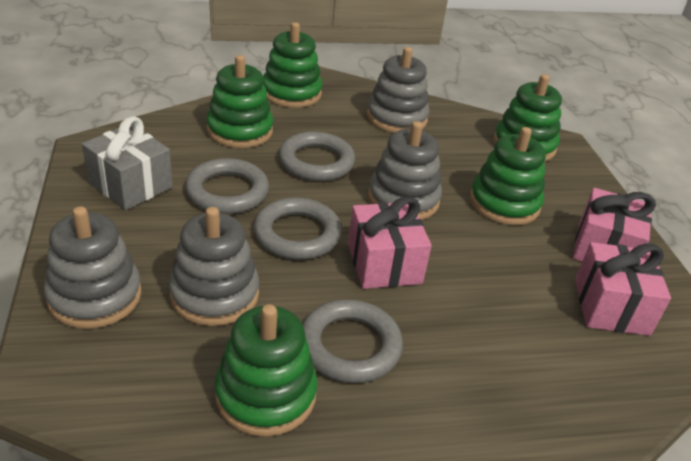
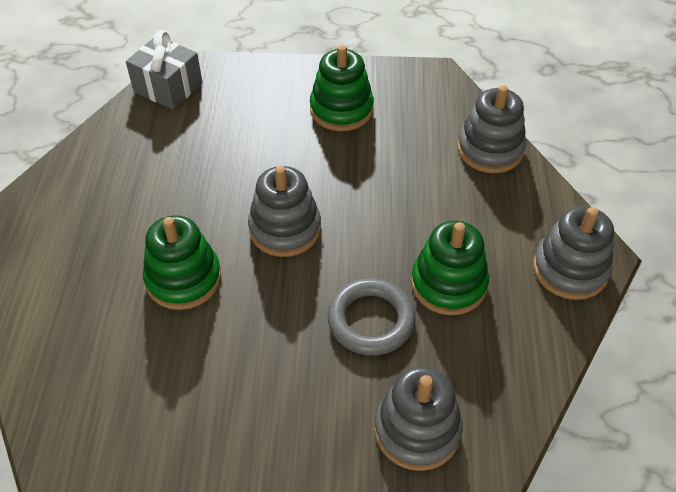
green stacking toy: 5 -> 3
grey ring: 4 -> 1
pink gift: 3 -> 0

